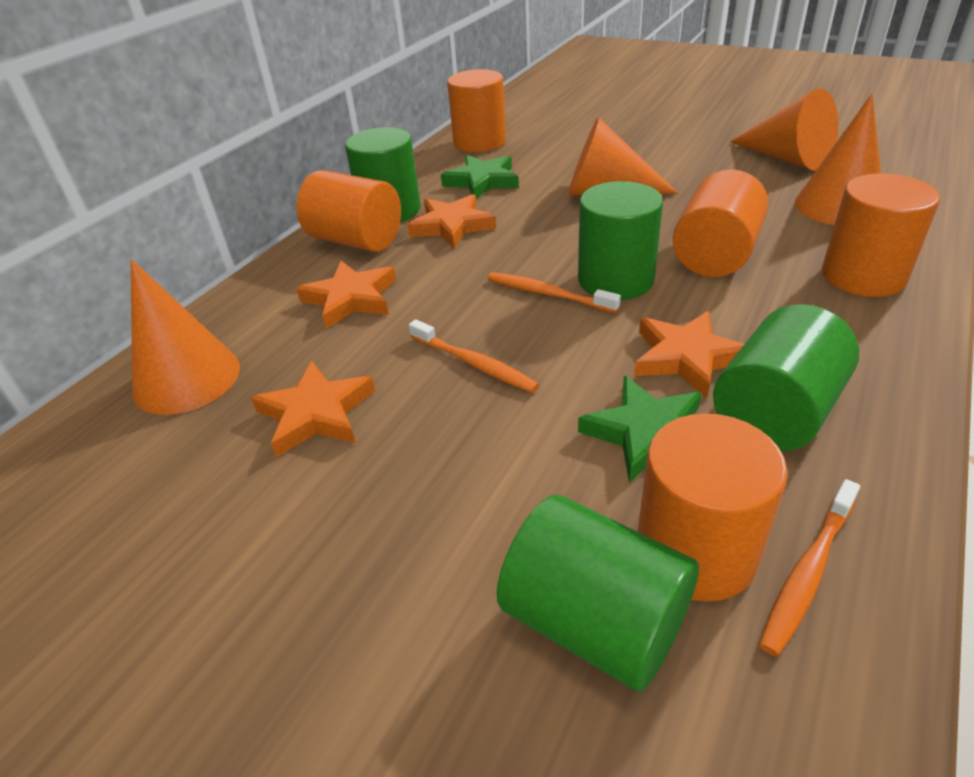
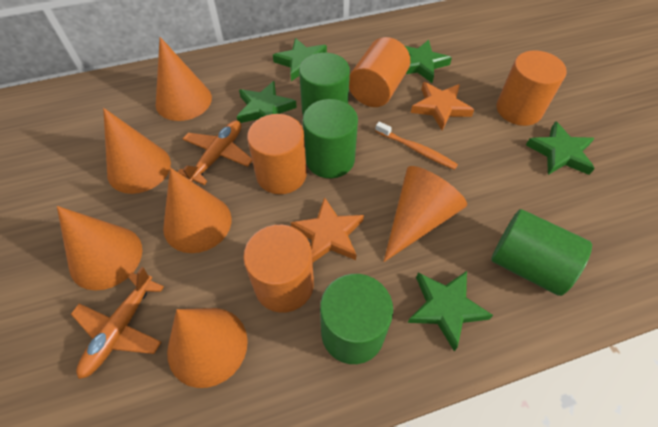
green star: 2 -> 5
orange cone: 4 -> 6
orange cylinder: 5 -> 4
orange plane: 0 -> 2
orange star: 4 -> 2
orange toothbrush: 3 -> 1

